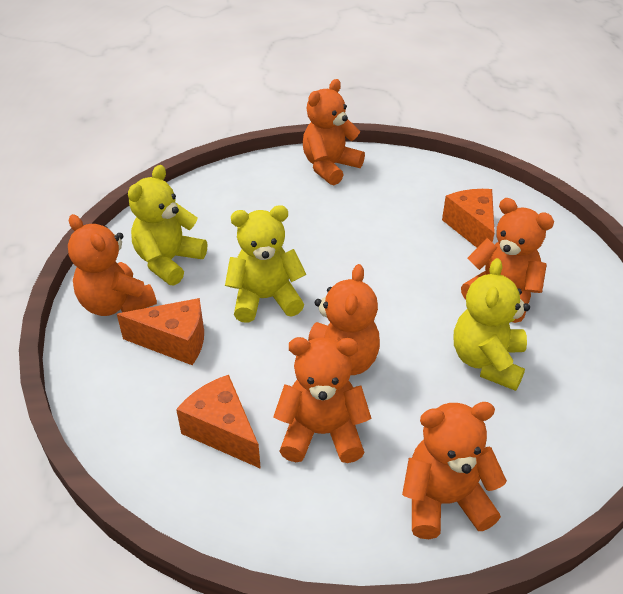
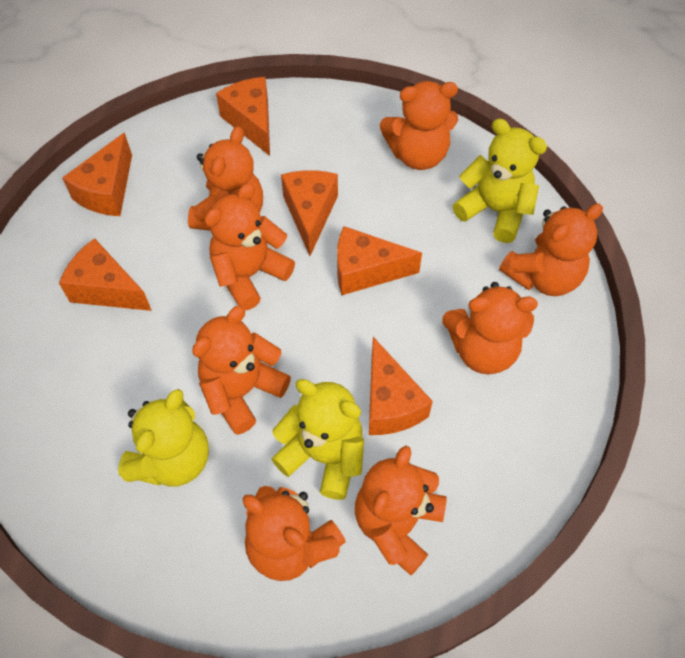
orange cheese: 3 -> 6
orange teddy bear: 6 -> 8

